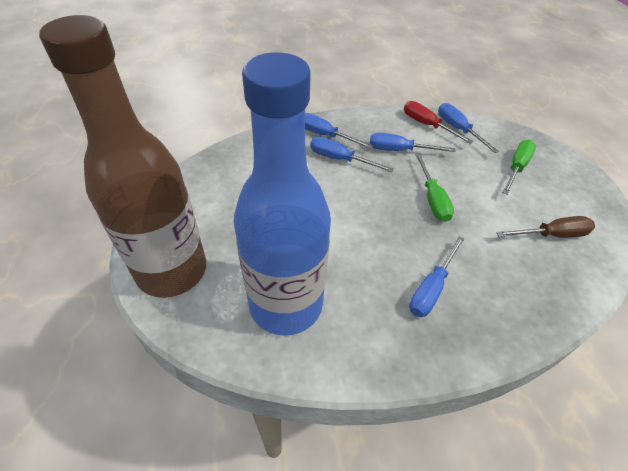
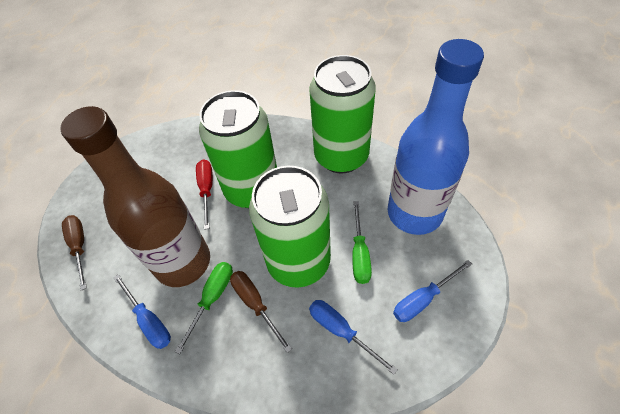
blue screwdriver: 5 -> 3
brown screwdriver: 1 -> 2
green can: 0 -> 3

